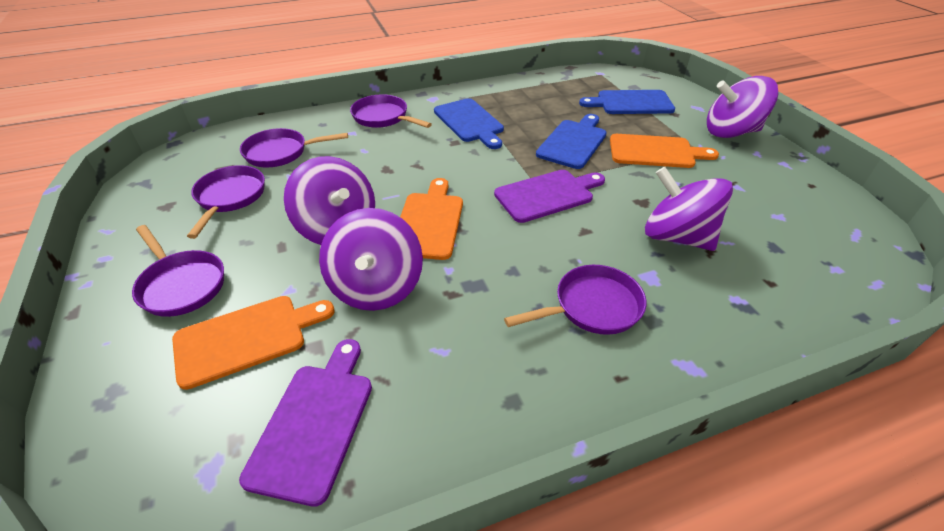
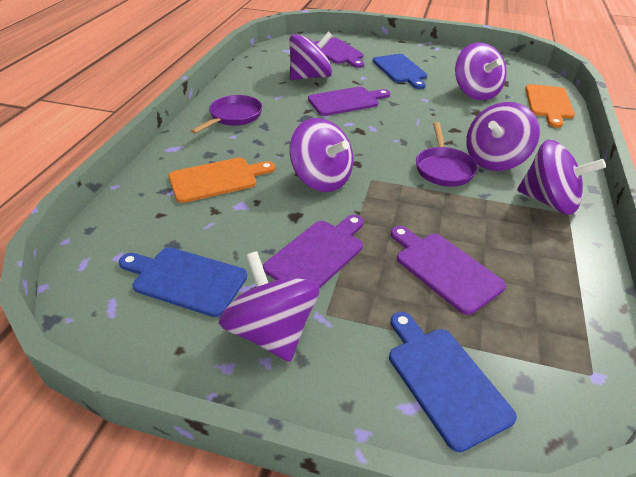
orange cutting board: 3 -> 2
purple cutting board: 2 -> 4
purple pan: 5 -> 2
purple spinning top: 4 -> 6

